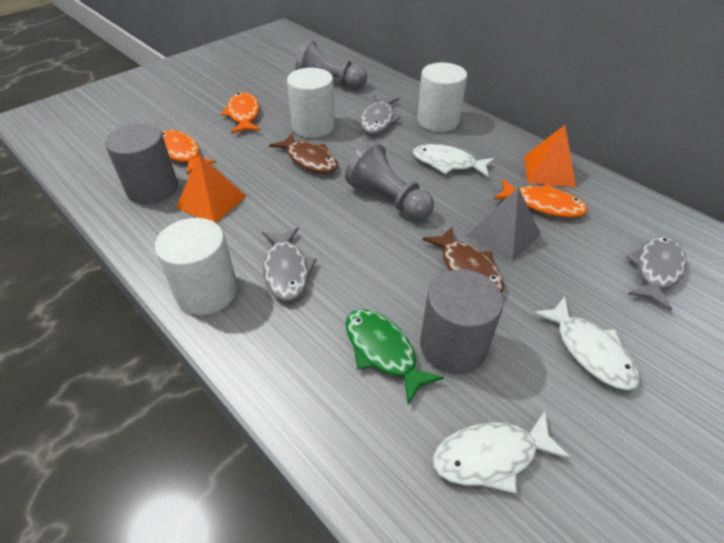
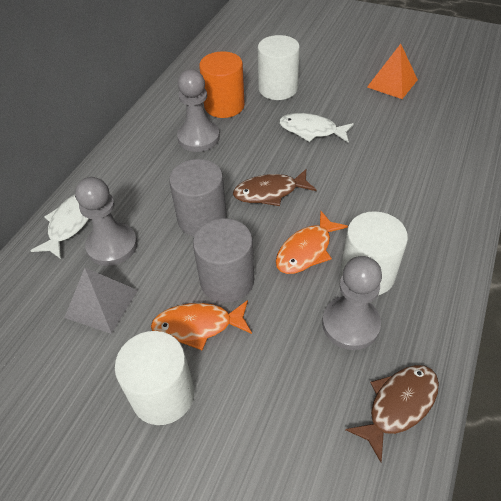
green fish: 1 -> 0
grey fish: 3 -> 0
grey pawn: 2 -> 3
orange cylinder: 0 -> 1
orange fish: 3 -> 2
orange pyramid: 2 -> 1
white fish: 3 -> 2

